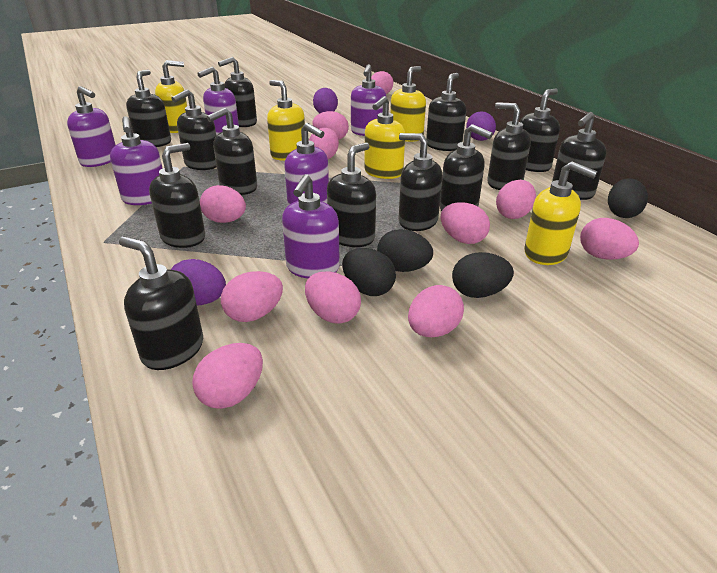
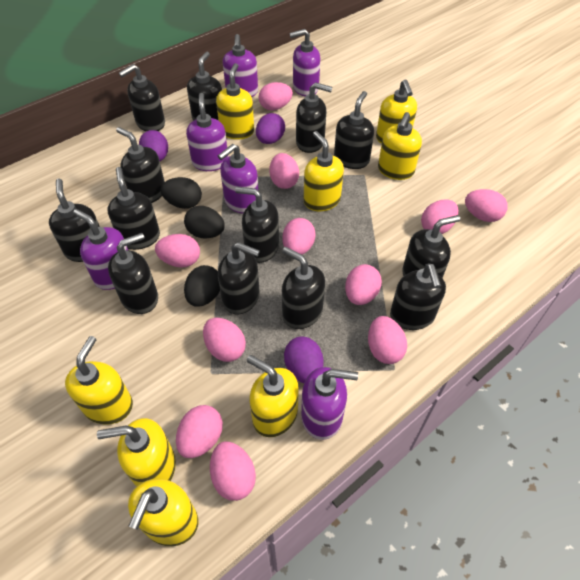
black egg: 4 -> 3
yellow soap dispenser: 5 -> 8

